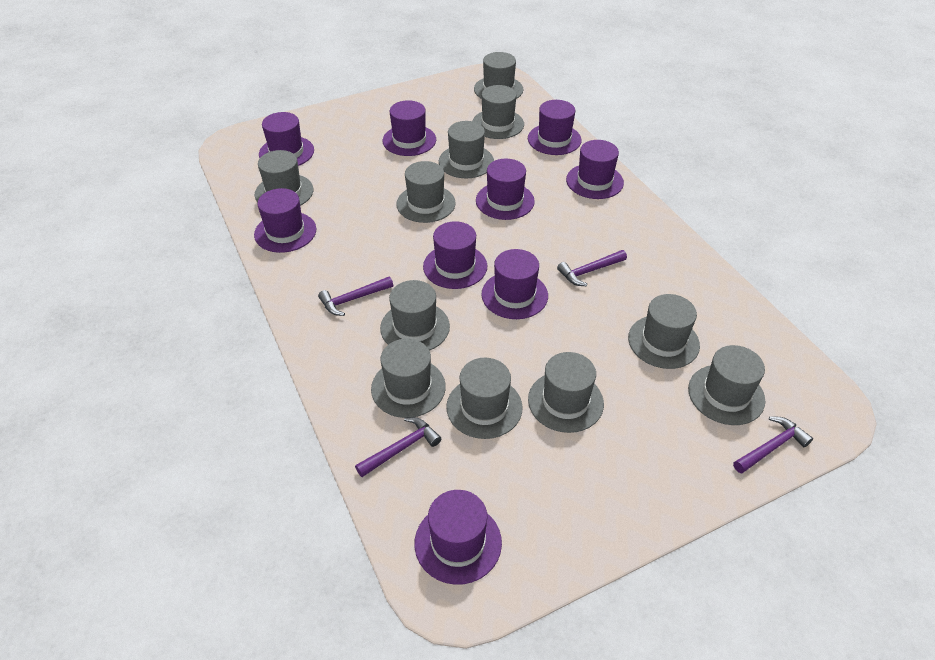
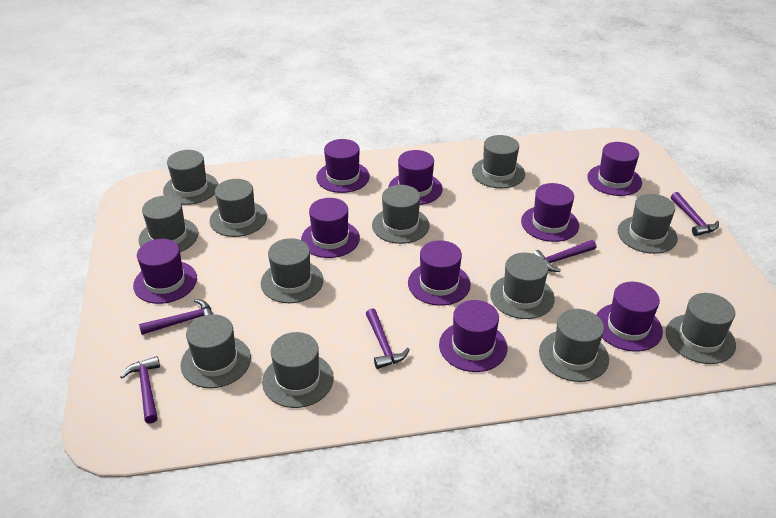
grey hat: 11 -> 12
purple hammer: 4 -> 5

